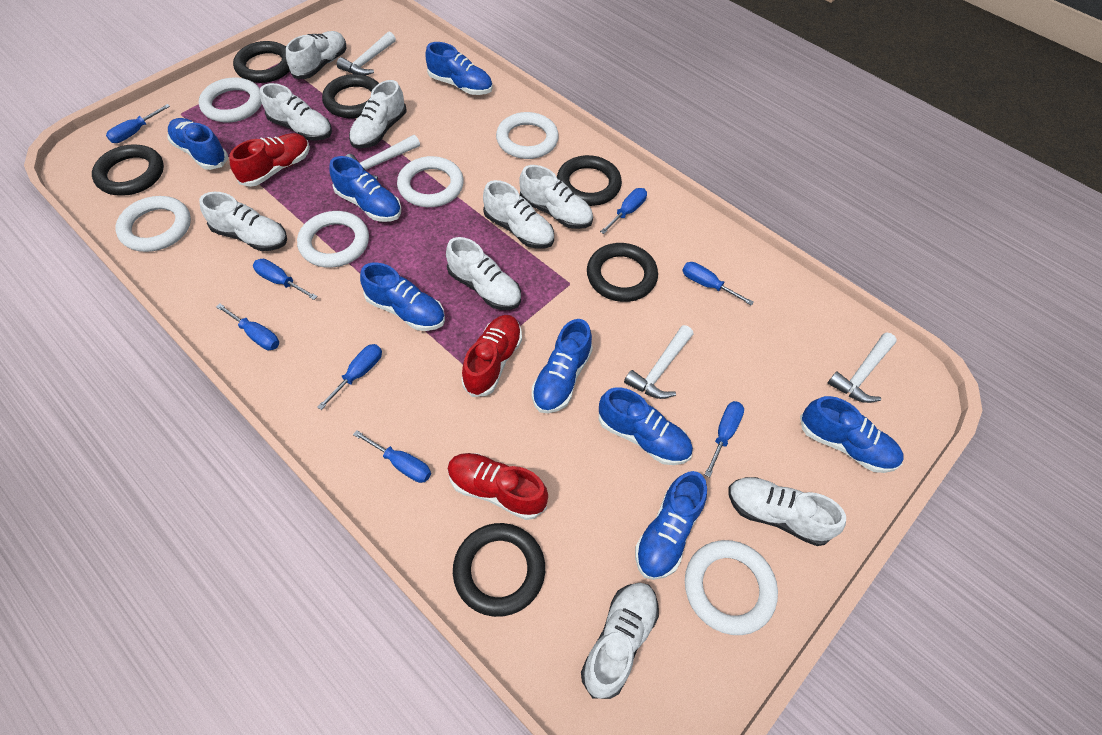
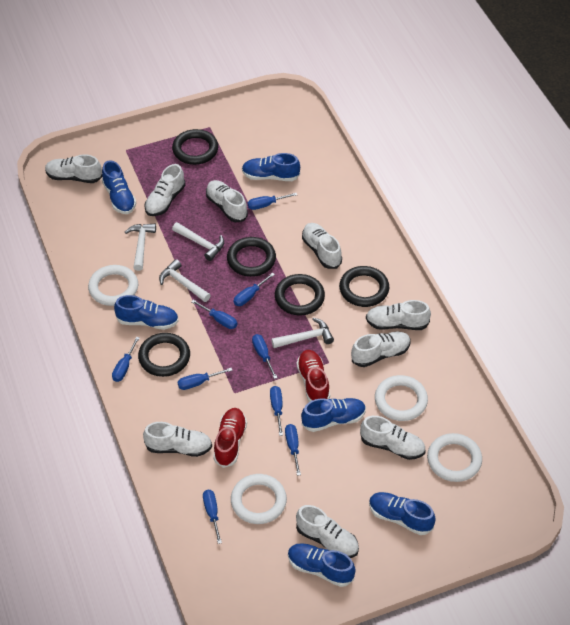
black ring: 6 -> 5
blue screwdriver: 8 -> 9
blue shoe: 8 -> 6
red shoe: 3 -> 2
white ring: 6 -> 4

